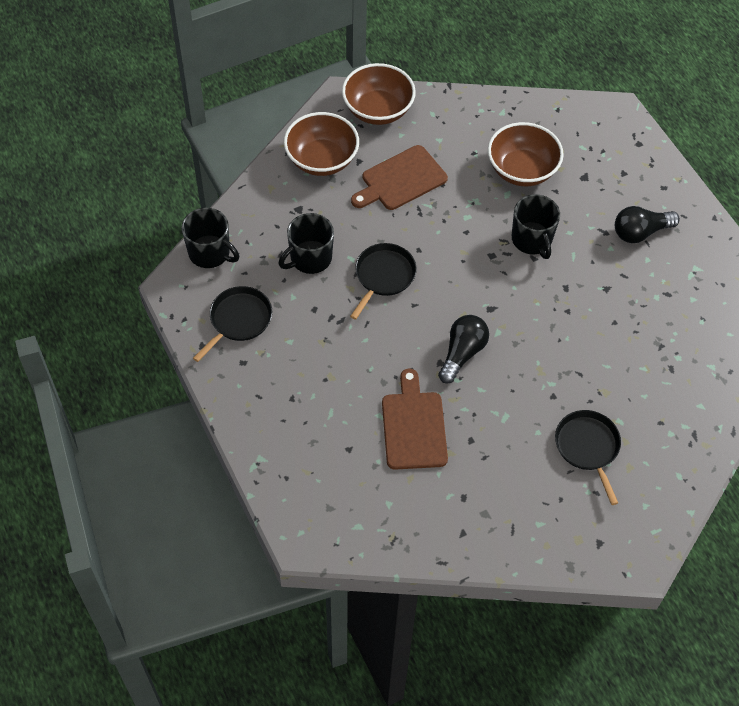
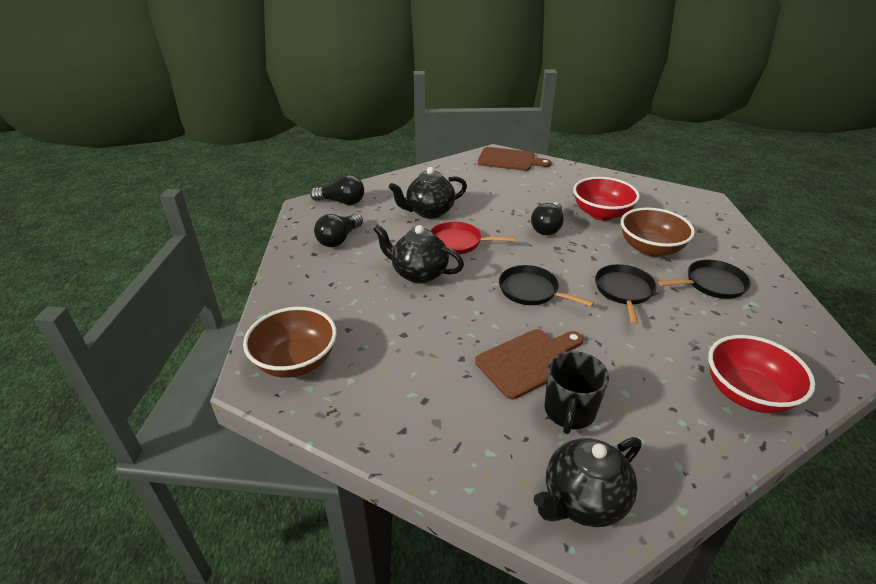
black light bulb: 2 -> 3
black mug: 3 -> 1
black teapot: 0 -> 3
brown bowl: 3 -> 2
red bowl: 0 -> 2
red pan: 0 -> 1

